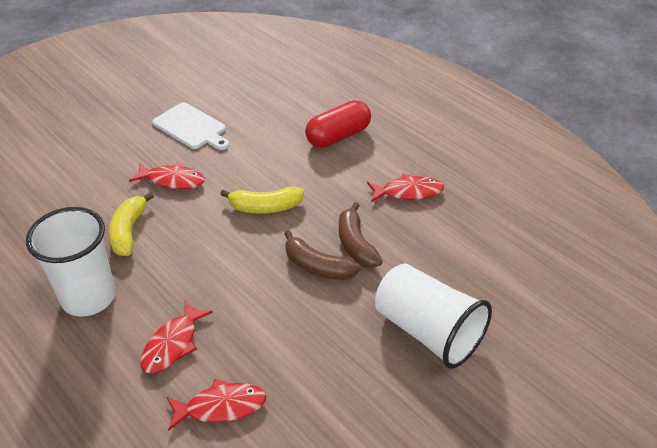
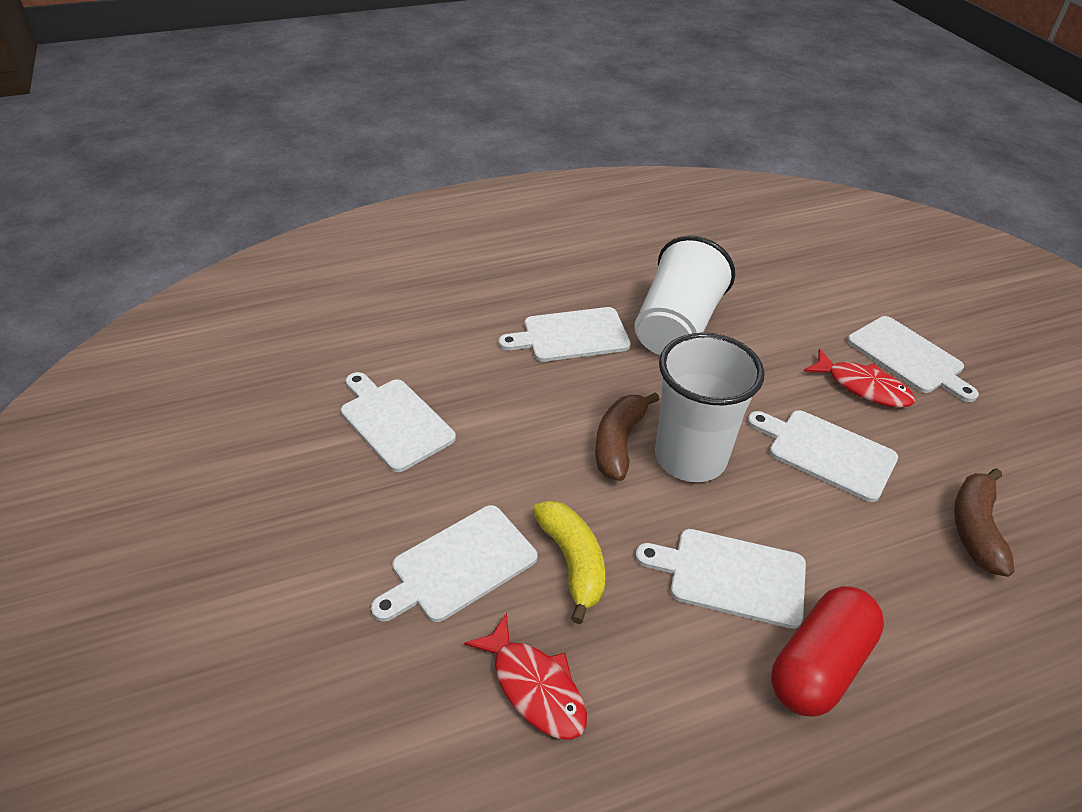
red fish: 4 -> 2
white cutting board: 1 -> 6
yellow banana: 2 -> 1

